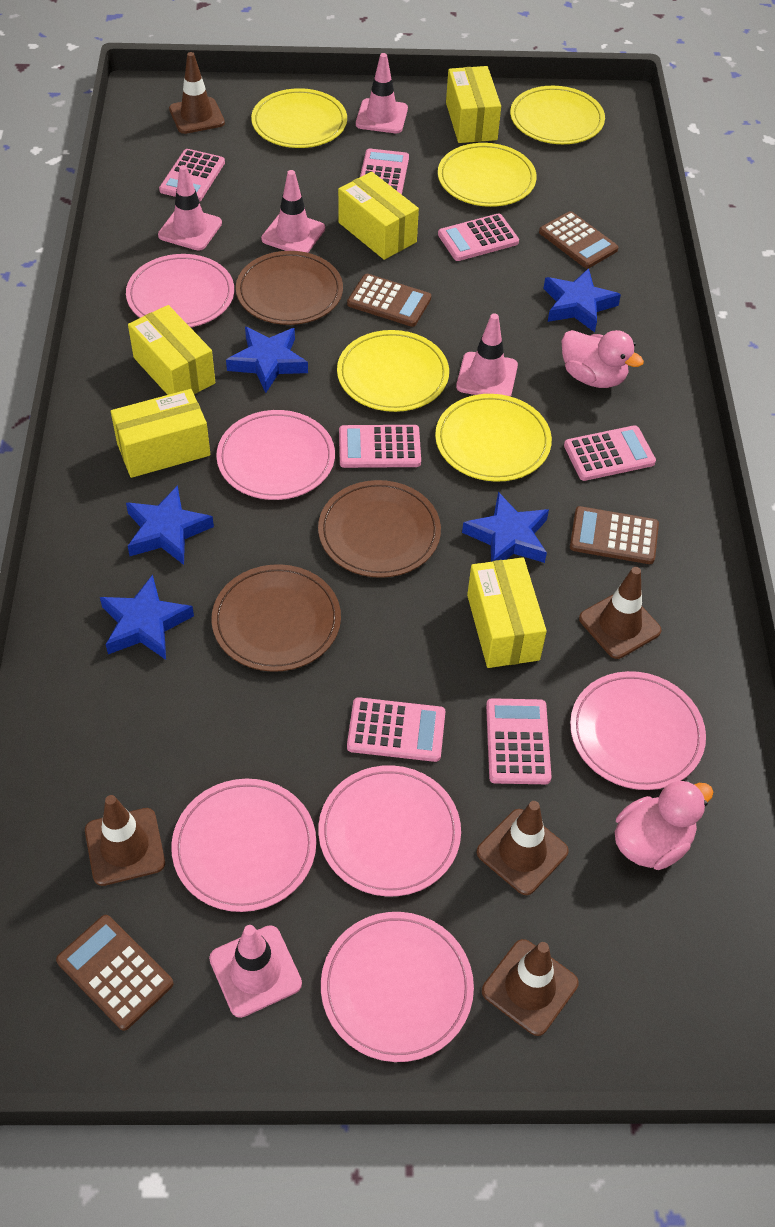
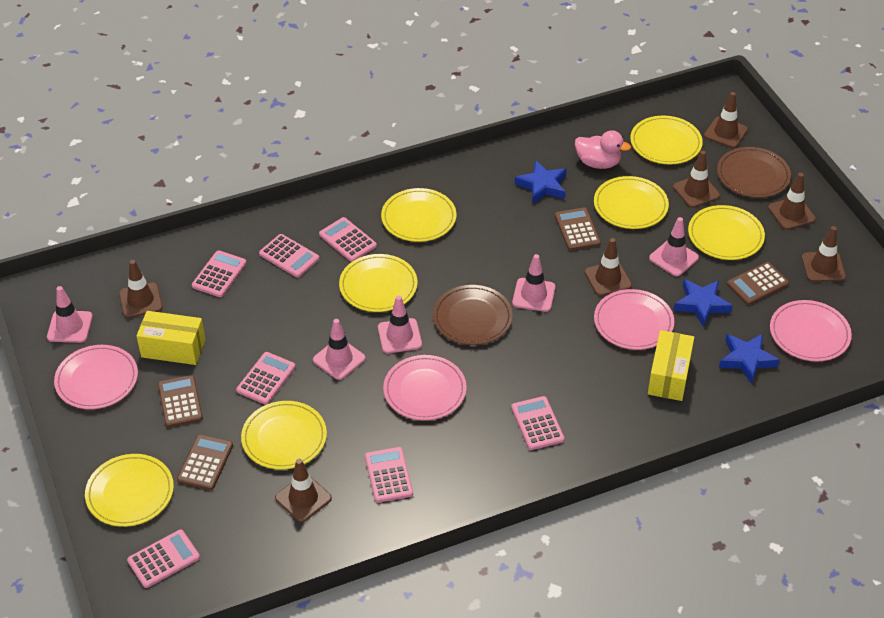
blue star: 5 -> 3
brown plate: 3 -> 2
brown traffic cone: 5 -> 7
pink duck: 2 -> 1
pink plate: 6 -> 4
yellow box: 5 -> 2
yellow plate: 5 -> 7

